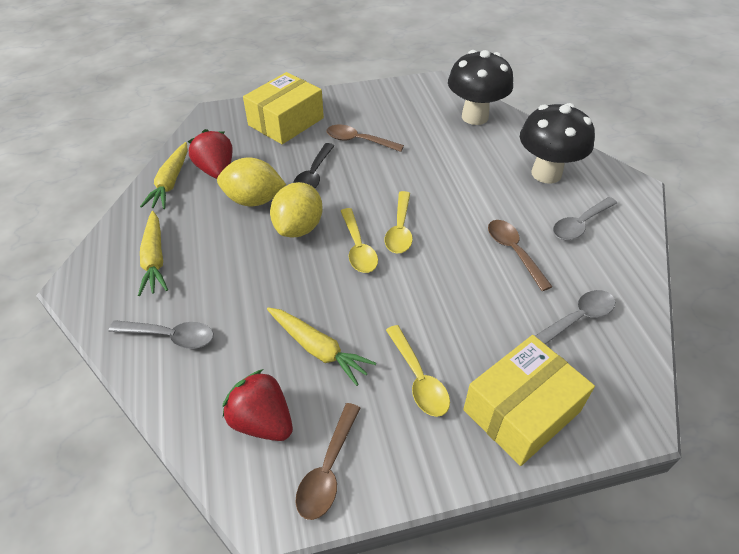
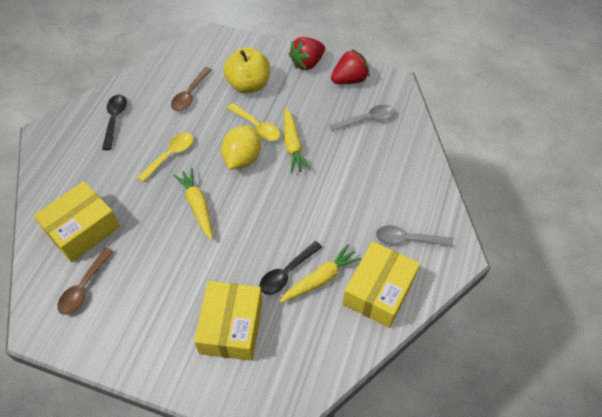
black mushroom: 2 -> 0
black spoon: 1 -> 2
brown spoon: 3 -> 2
grey spoon: 3 -> 2
yellow apple: 0 -> 1
yellow box: 2 -> 3
yellow lemon: 2 -> 1
yellow spoon: 3 -> 2

